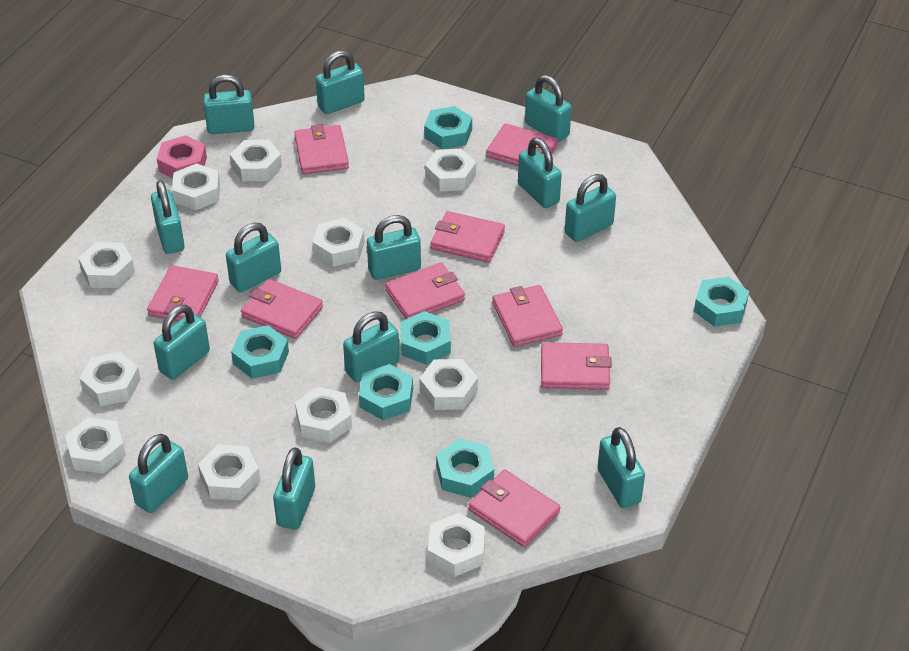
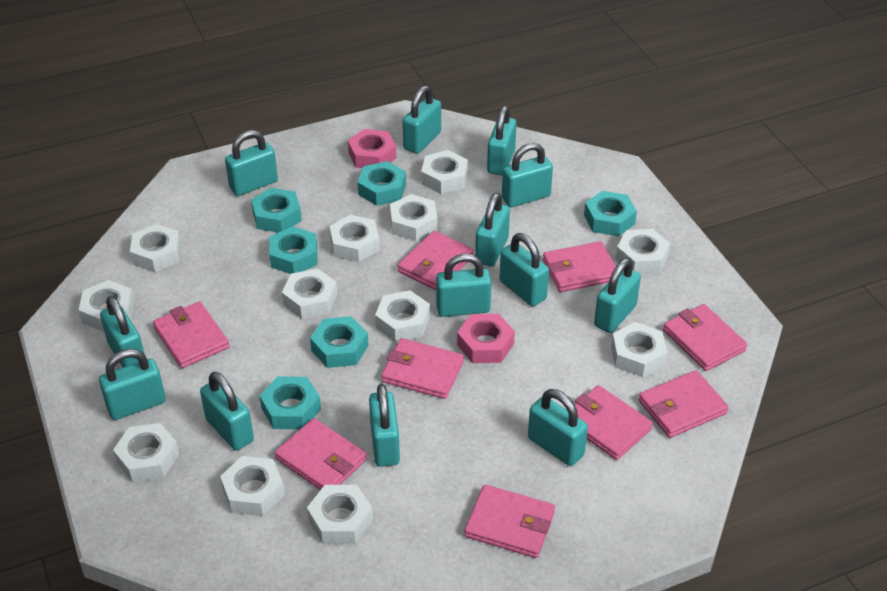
pink nut: 1 -> 2
white nut: 11 -> 12

